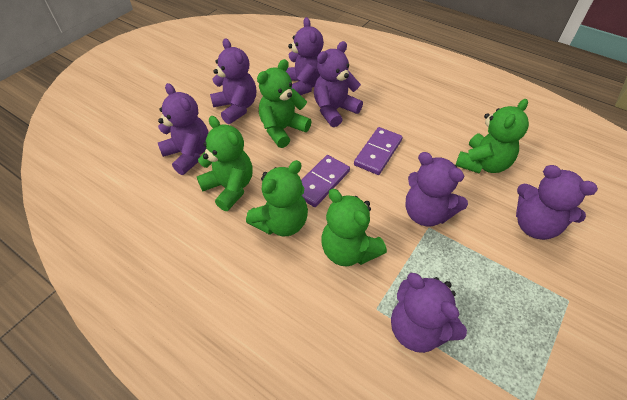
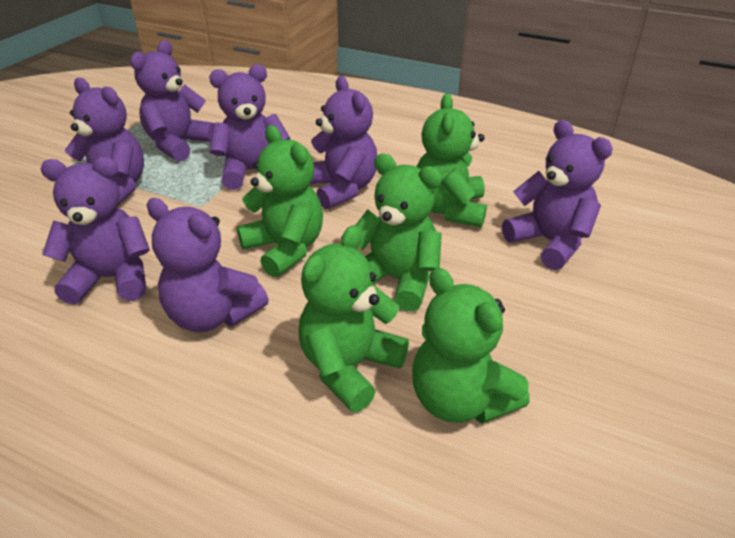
purple domino: 2 -> 0

